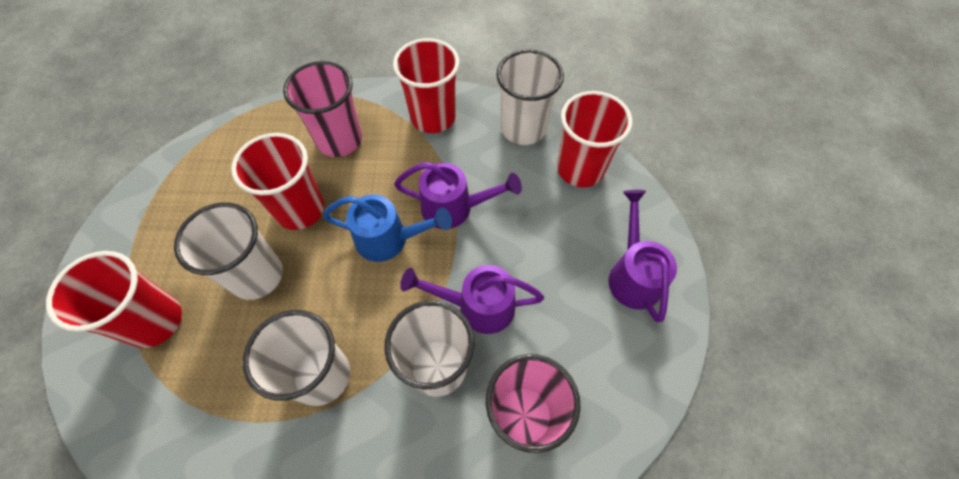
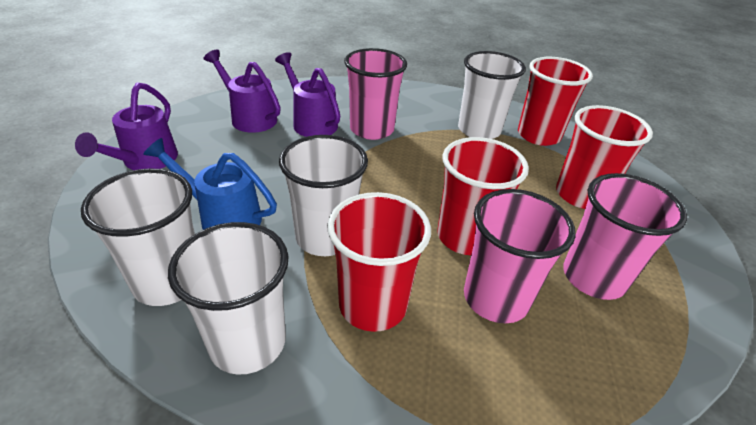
pink cup: 2 -> 3

